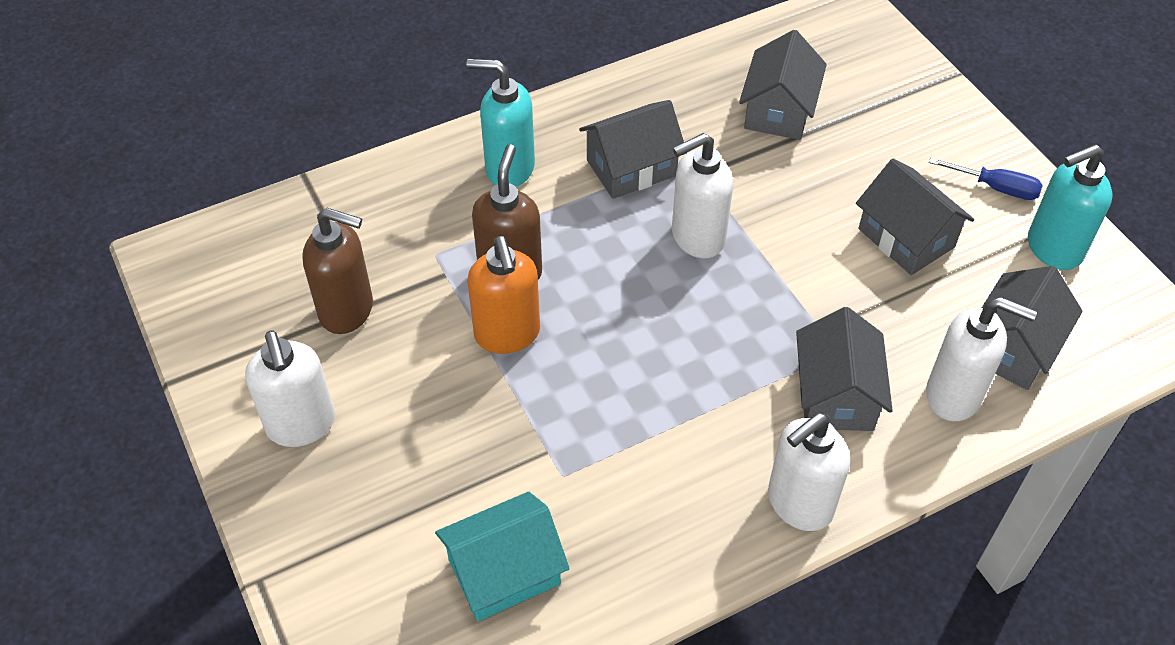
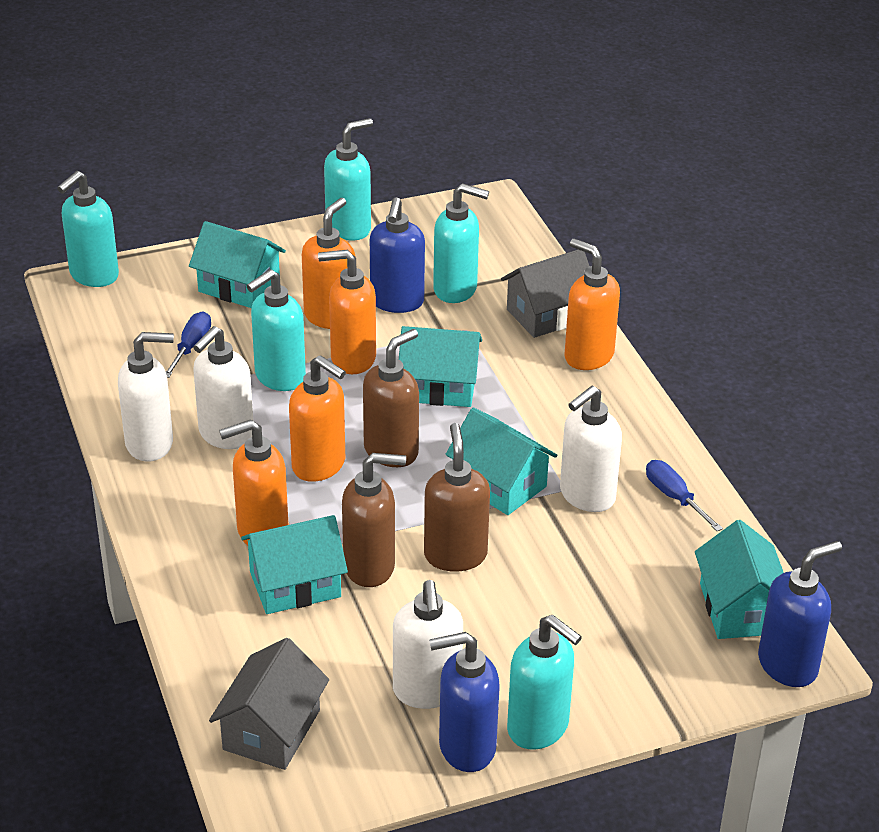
blue screwdriver: 1 -> 2
blue soap dispenser: 0 -> 3
brown soap dispenser: 2 -> 3
grey house: 5 -> 2
orange soap dispenser: 1 -> 5
turquoise house: 1 -> 5
turquoise soap dispenser: 2 -> 5

